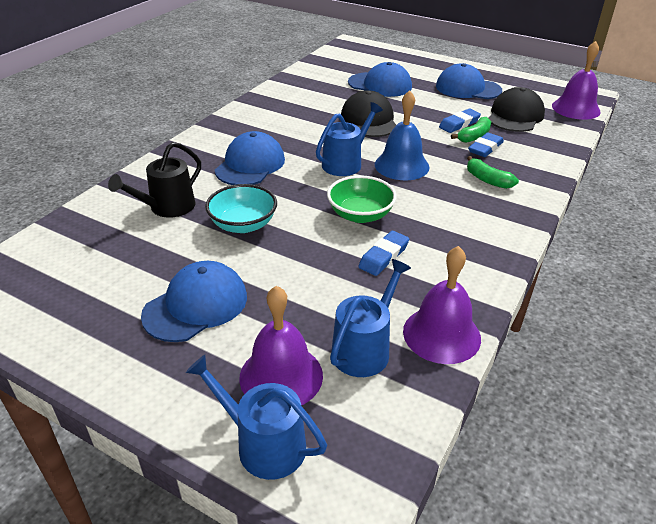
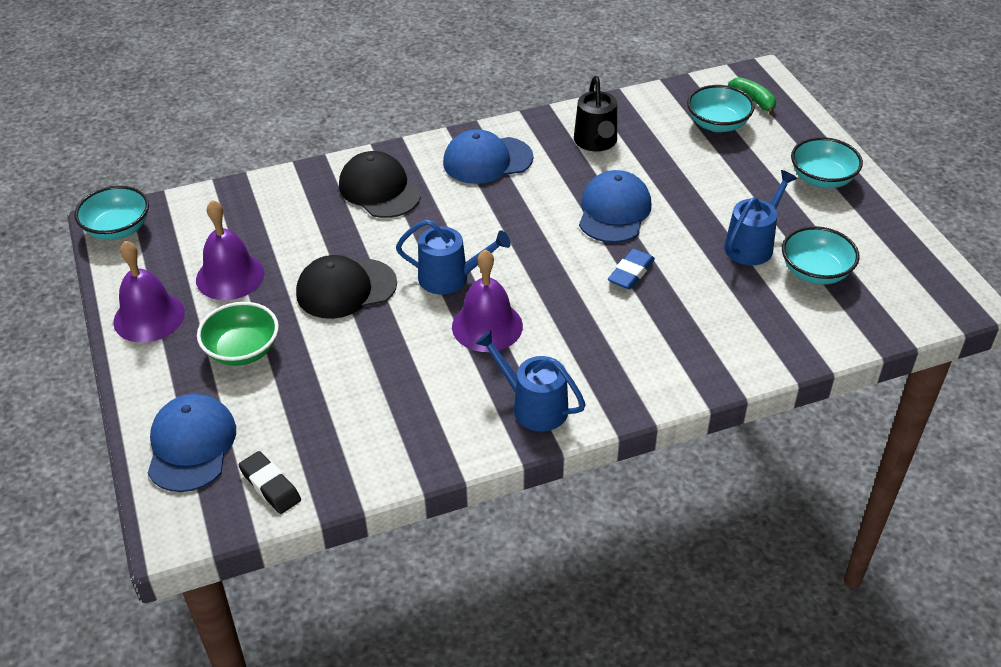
black eraser: 0 -> 1
blue bell: 1 -> 0
blue cap: 4 -> 3
blue eraser: 3 -> 1
green banana: 2 -> 1
turquoise bowl: 1 -> 4

